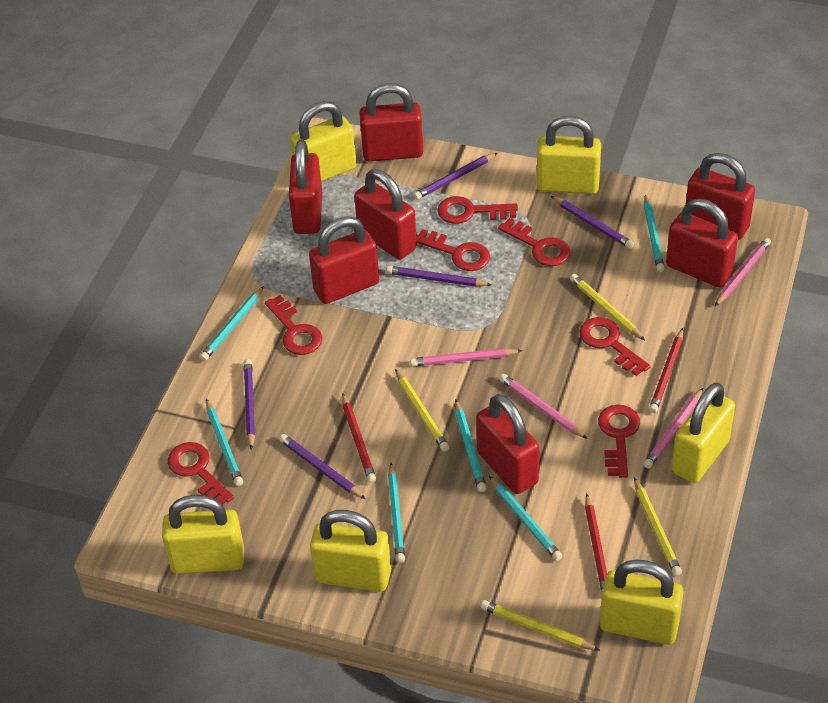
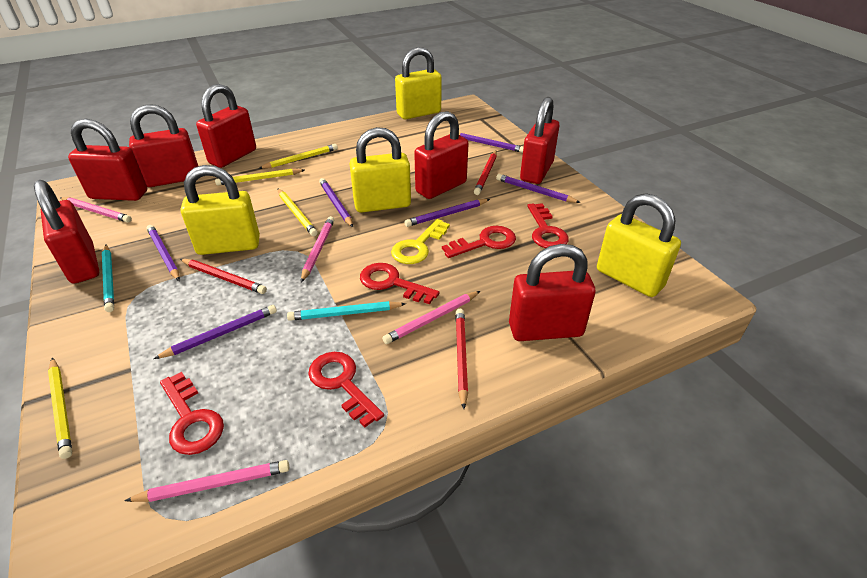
purple pencil: 5 -> 6
red key: 7 -> 5
turquoise pencil: 6 -> 2
yellow key: 0 -> 1
yellow padlock: 6 -> 4

